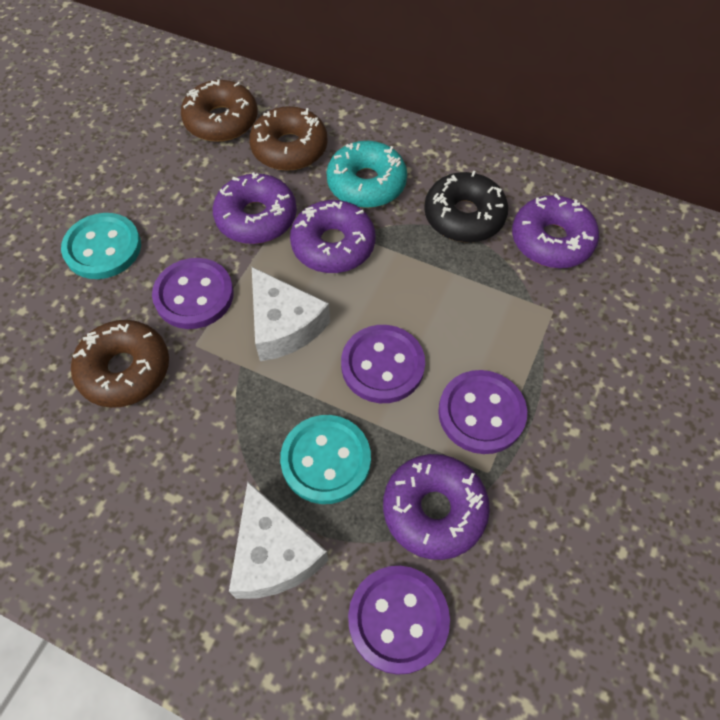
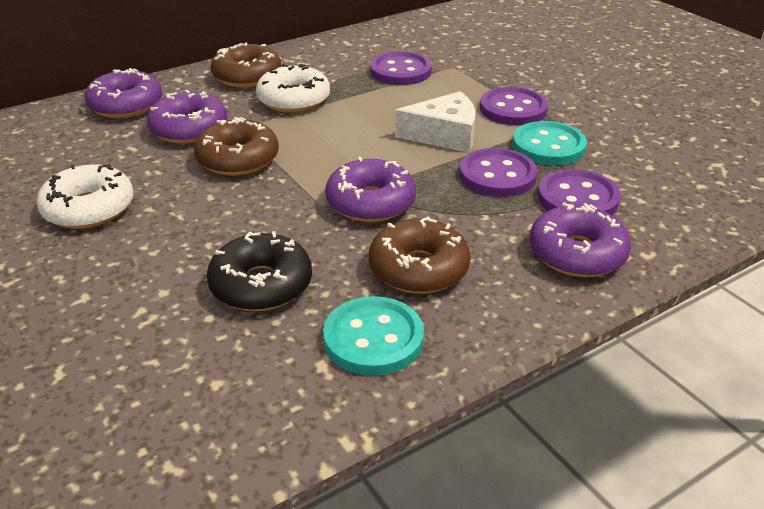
turquoise donut: 1 -> 0
white cheese: 2 -> 1
white donut: 0 -> 2

